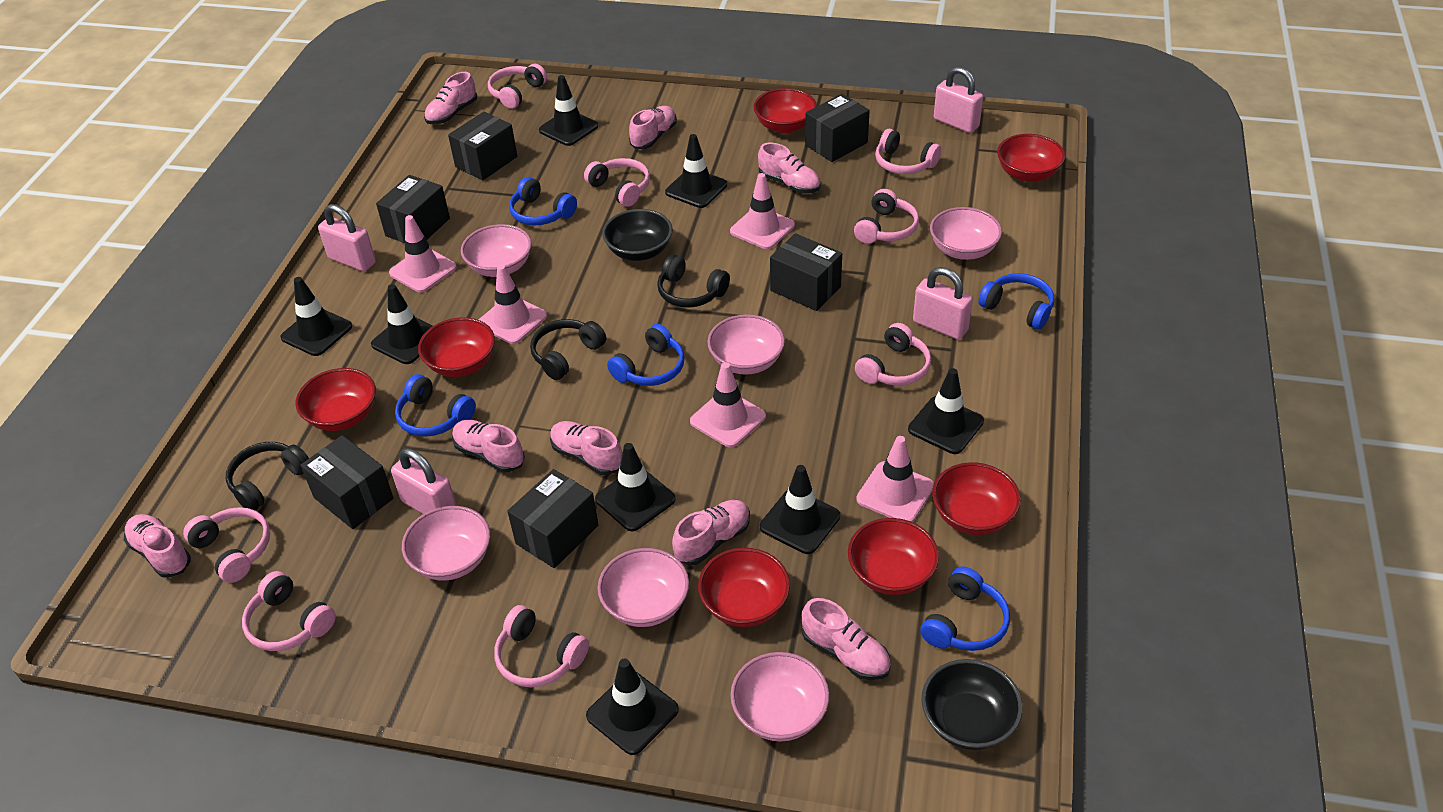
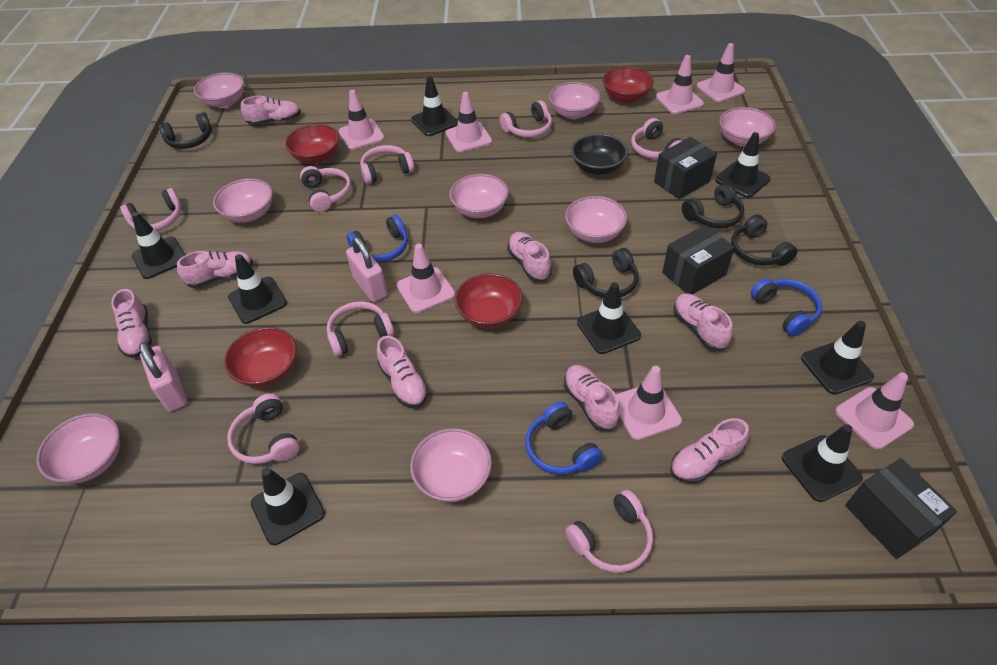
black bowl: 2 -> 1
black box: 6 -> 3
black headphones: 3 -> 4
blue headphones: 5 -> 3
pink bowl: 6 -> 8
pink padlock: 4 -> 2
pink traffic cone: 5 -> 7
red bowl: 7 -> 4

